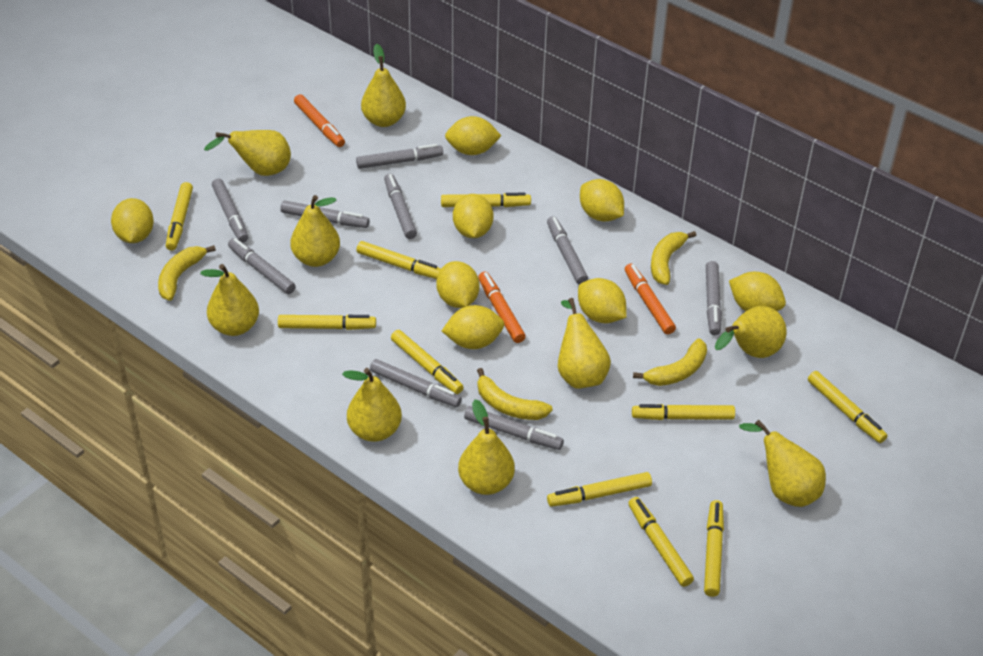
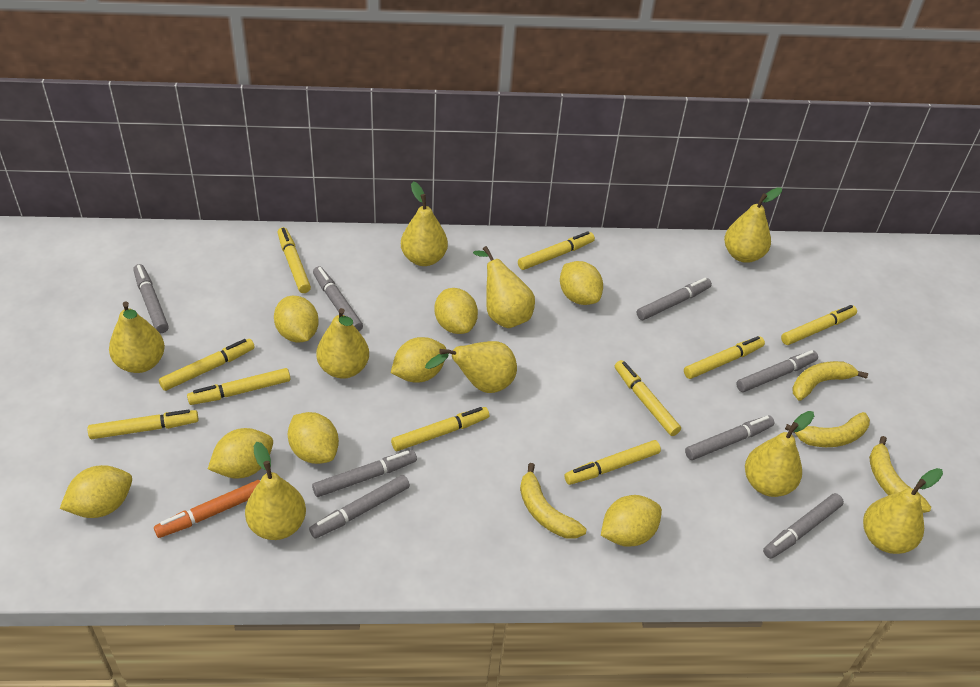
grey marker: 9 -> 8
orange marker: 3 -> 1

